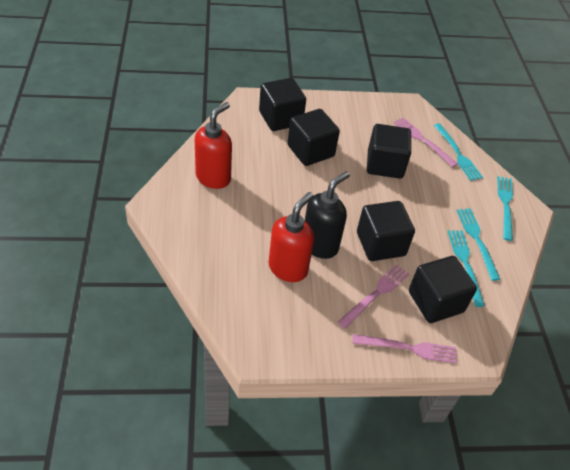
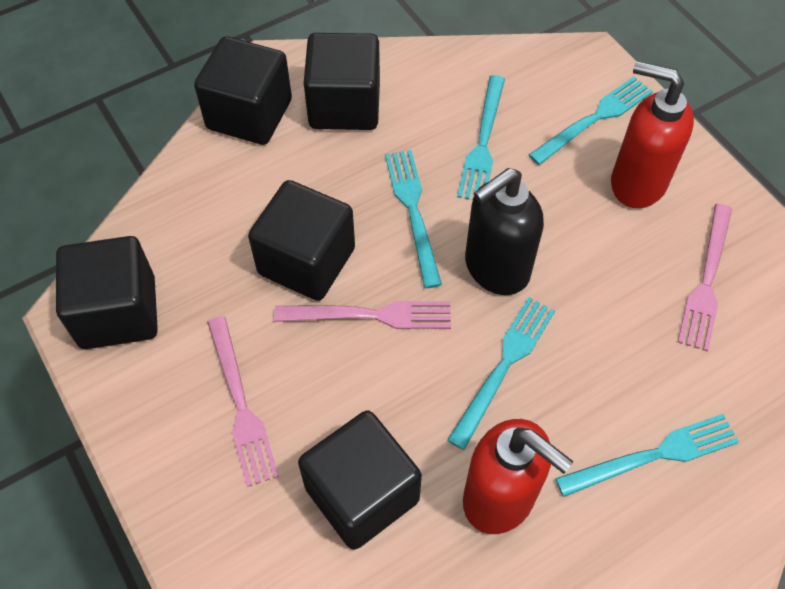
turquoise fork: 4 -> 5

